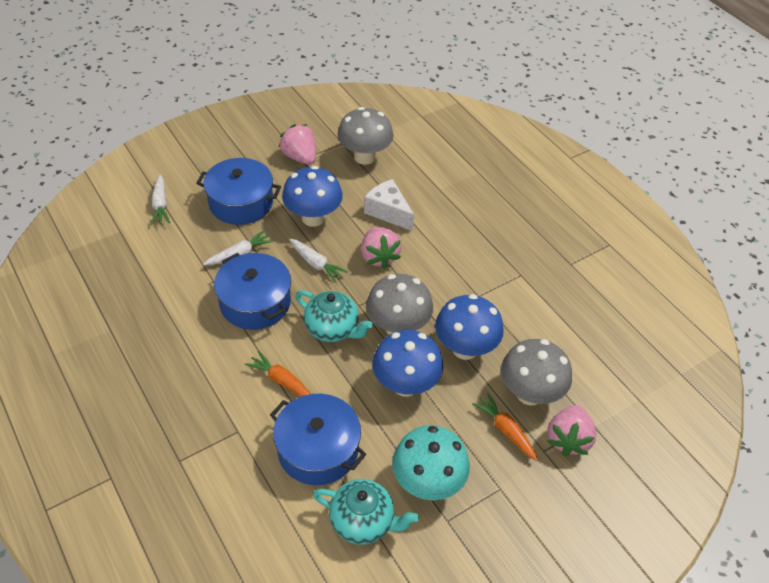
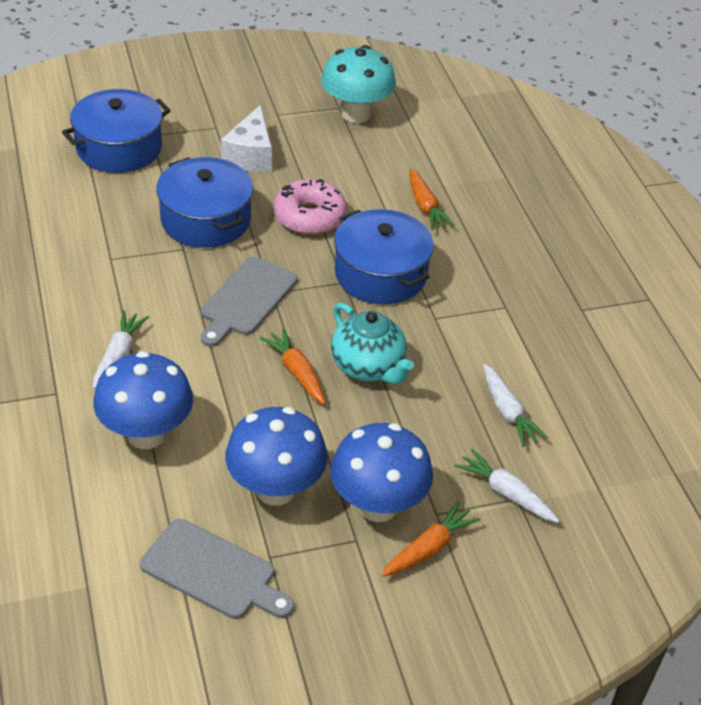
grey cutting board: 0 -> 2
grey mushroom: 3 -> 0
orange carrot: 2 -> 3
pink donut: 0 -> 1
pink strawberry: 3 -> 0
turquoise teapot: 2 -> 1

